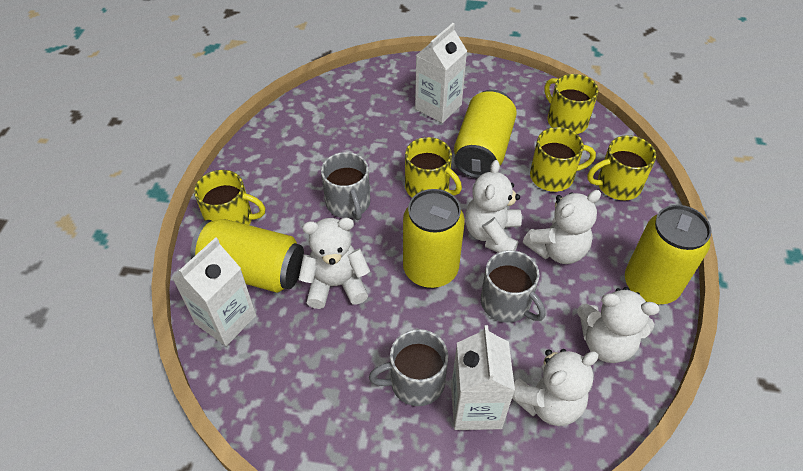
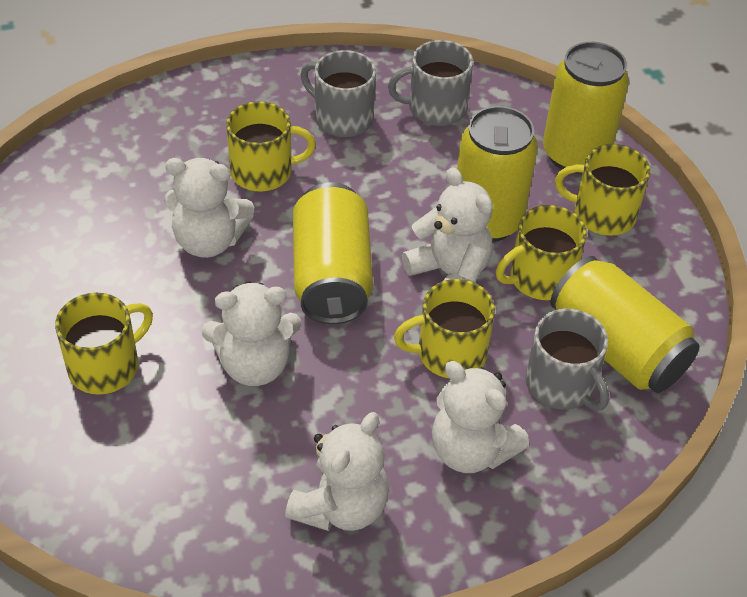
white carton: 3 -> 0

